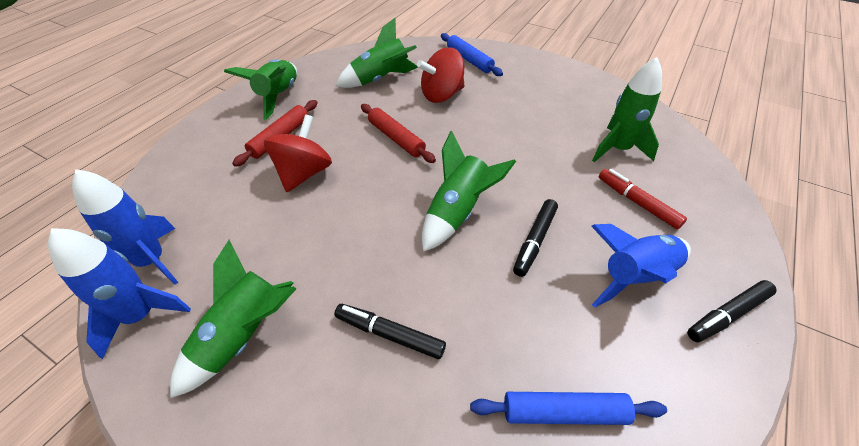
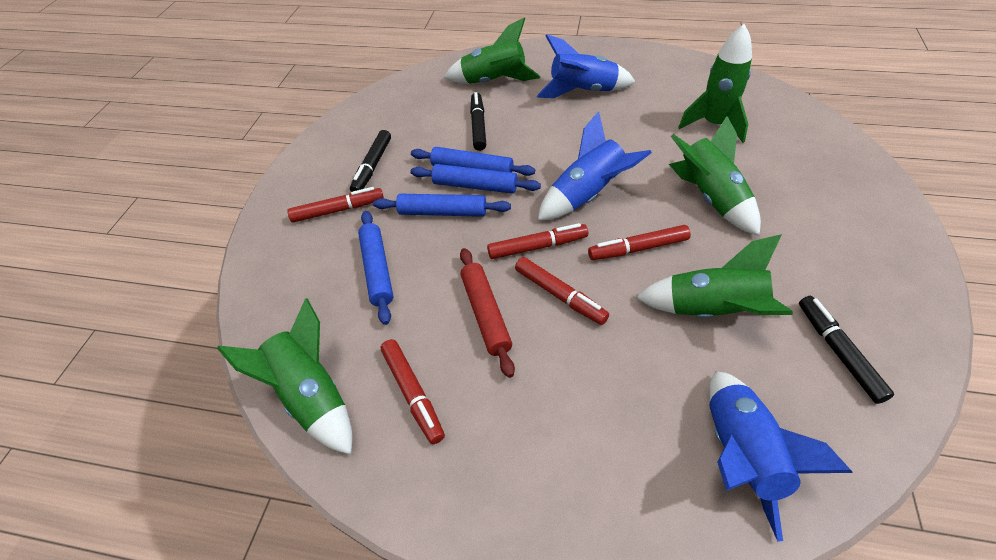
blue rolling pin: 2 -> 4
red marker: 1 -> 5
red rolling pin: 2 -> 1
red spinning top: 2 -> 0

